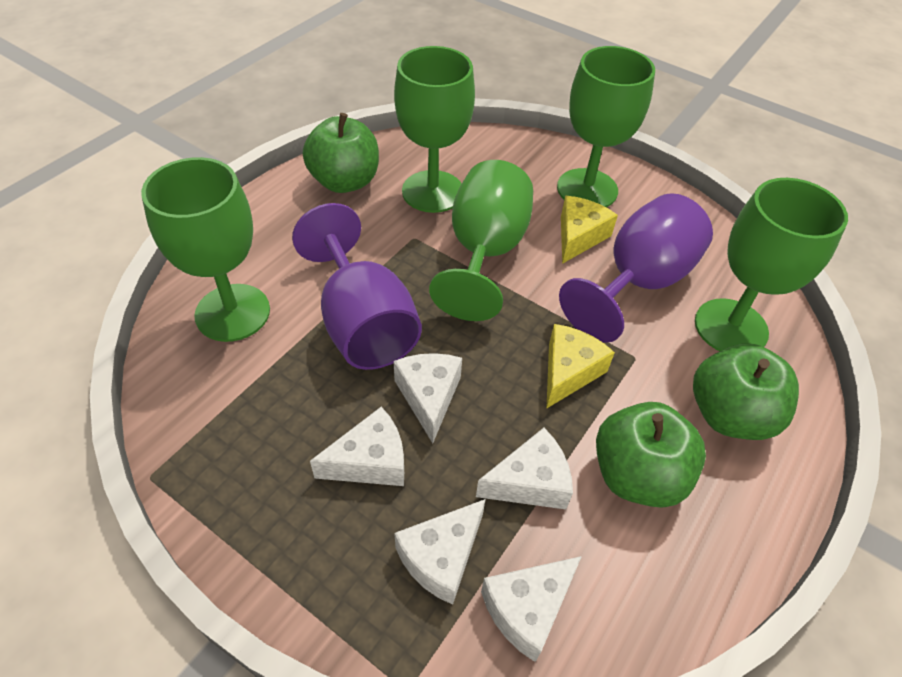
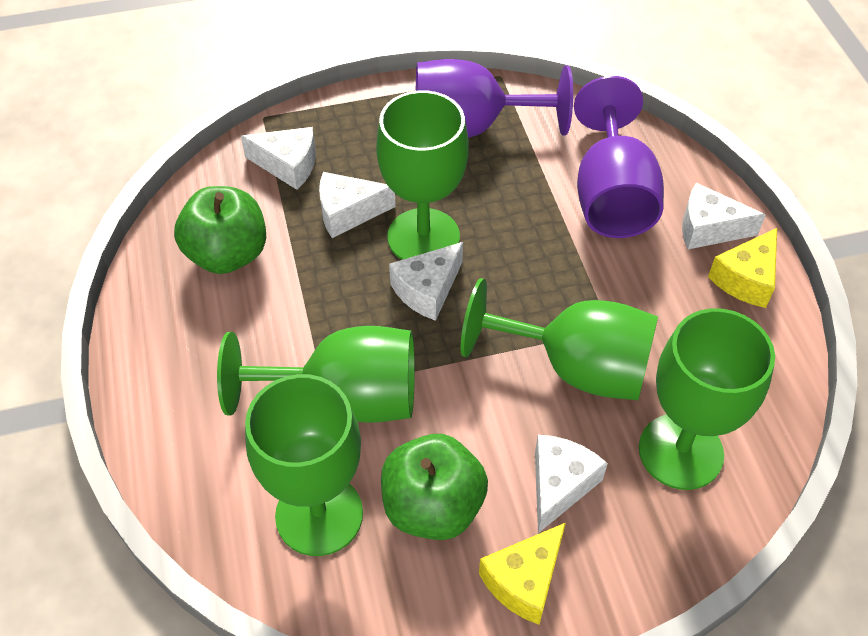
green apple: 3 -> 2

